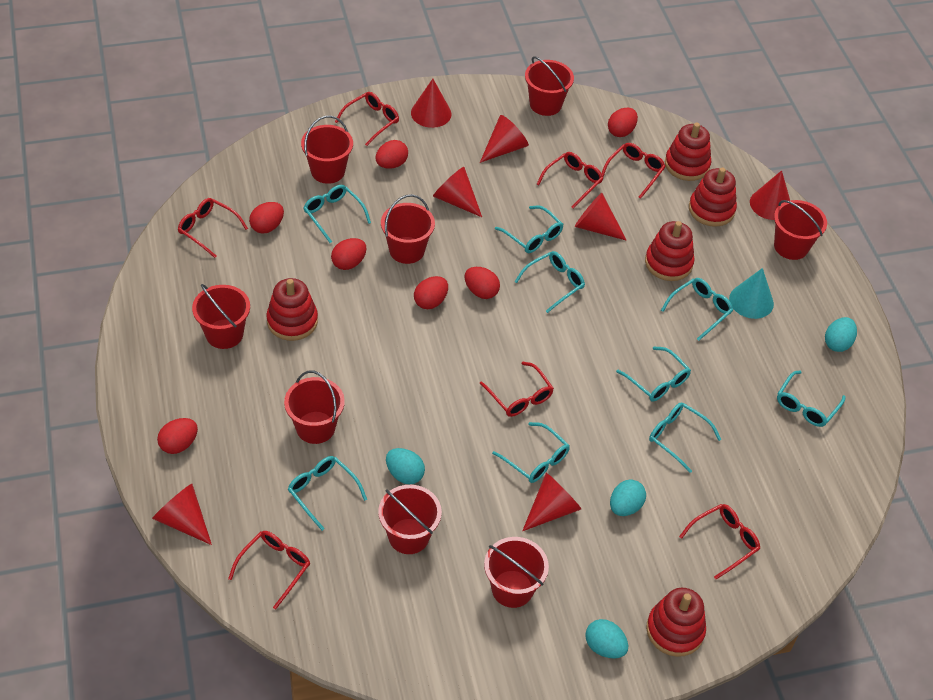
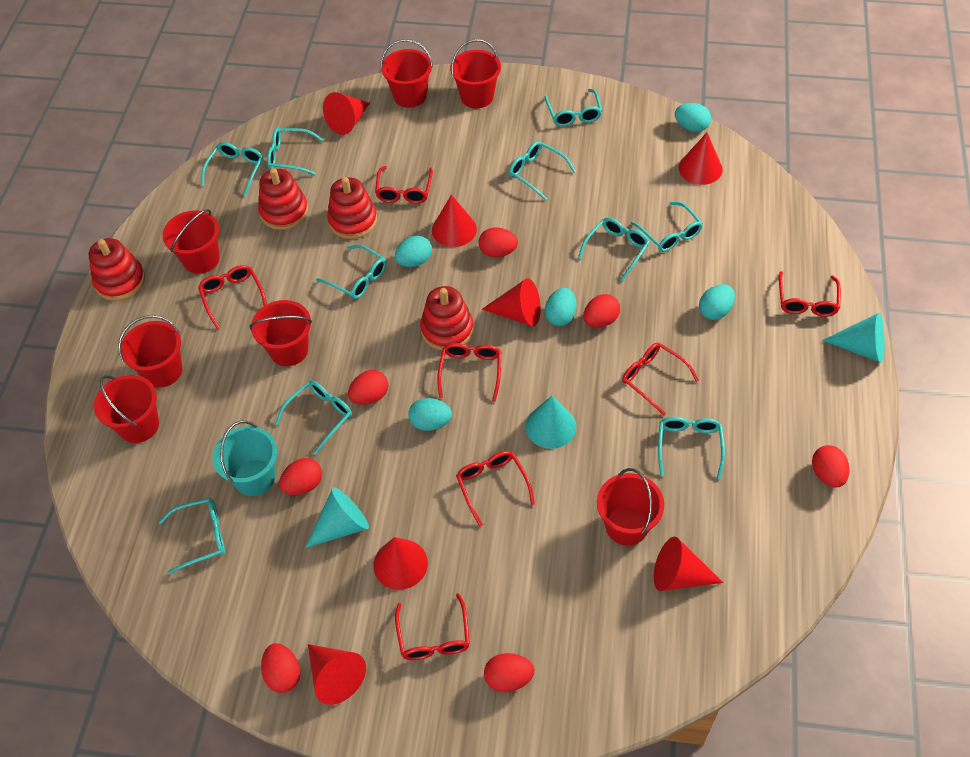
red bucket: 8 -> 7
red stacking toy: 5 -> 4
turquoise bucket: 0 -> 1
turquoise cone: 1 -> 3
turquoise egg: 4 -> 5
turquoise glasses: 9 -> 10

